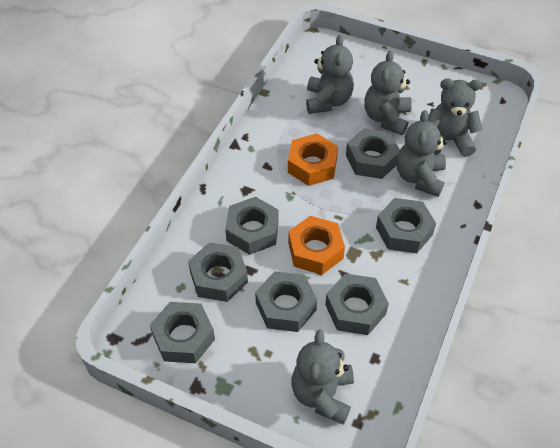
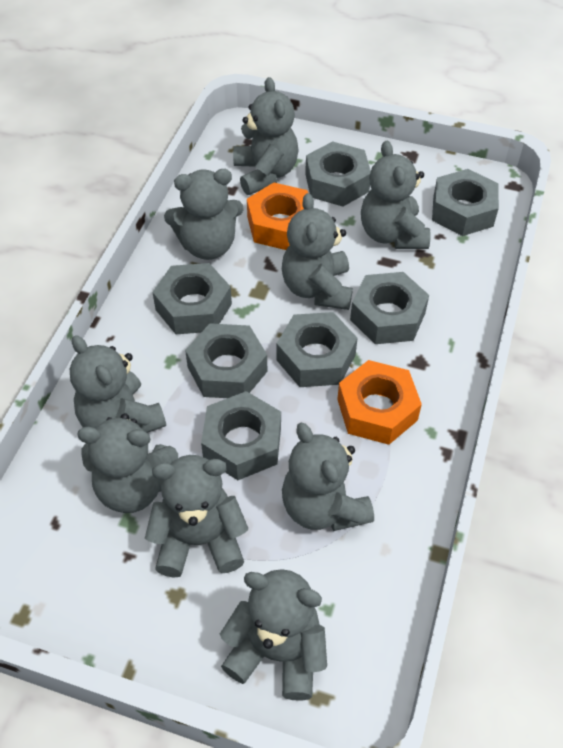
grey teddy bear: 5 -> 9

